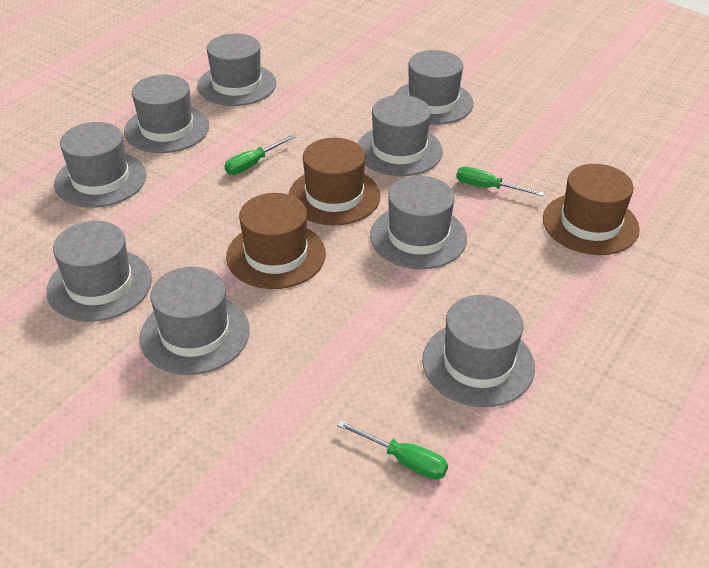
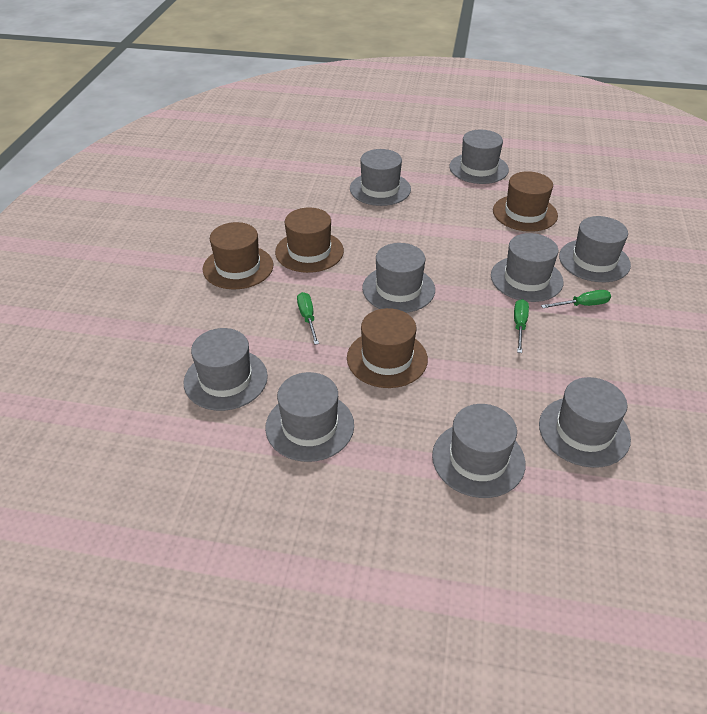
brown hat: 3 -> 4

